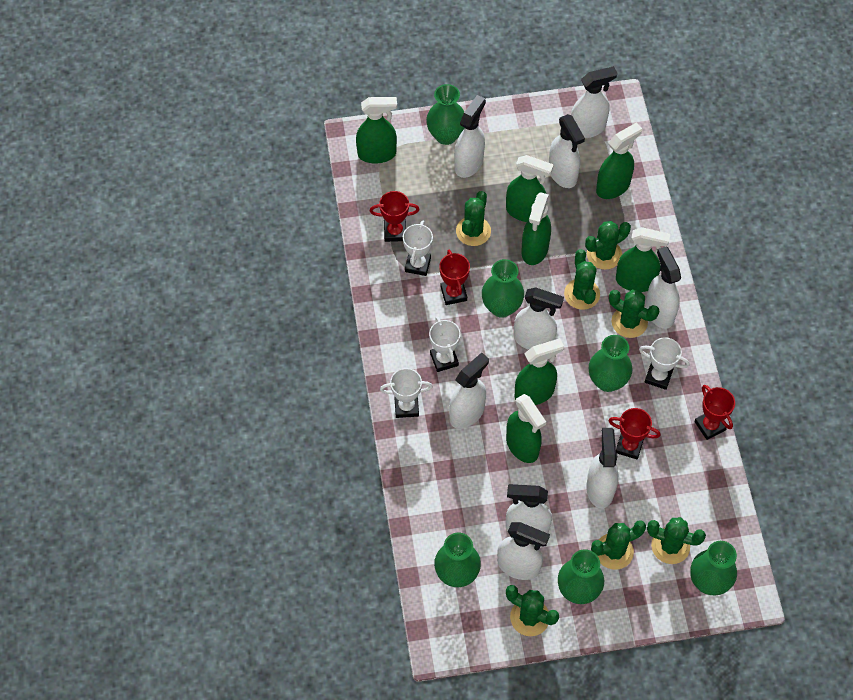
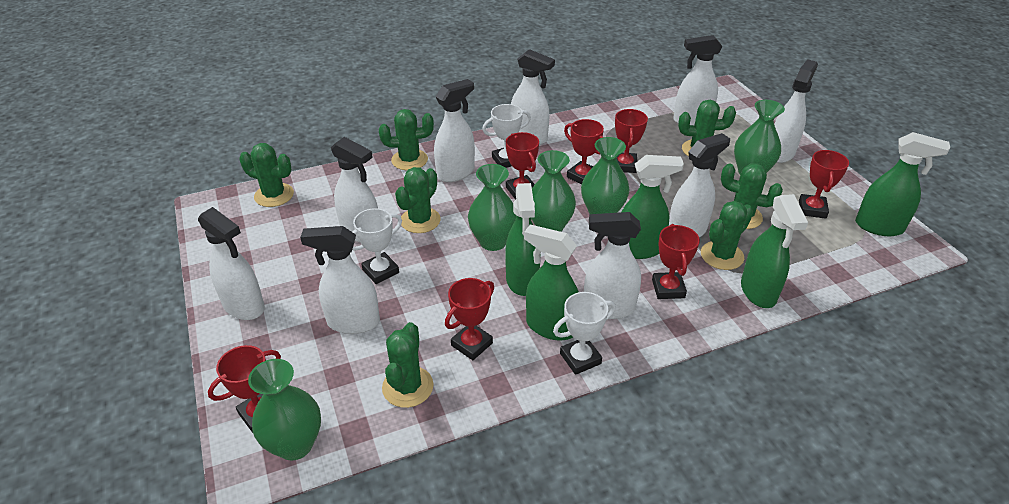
green spray bottle: 7 -> 5
green vase: 6 -> 5
red trophy: 4 -> 7
white trophy: 4 -> 3

